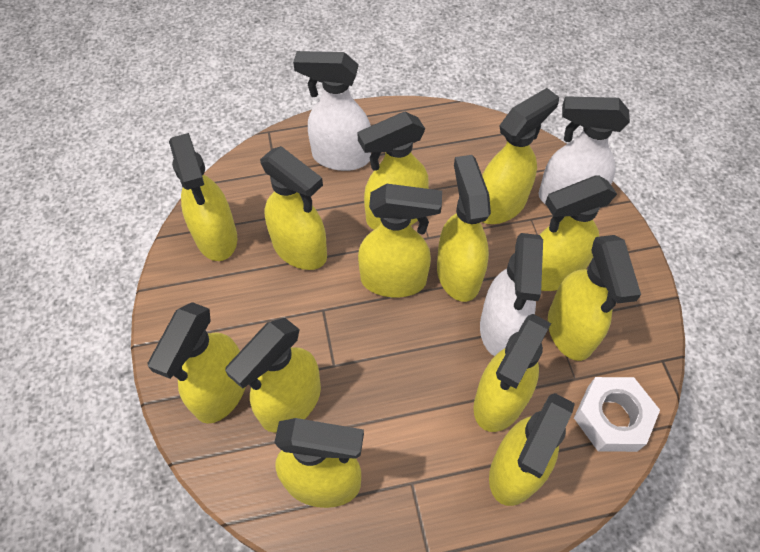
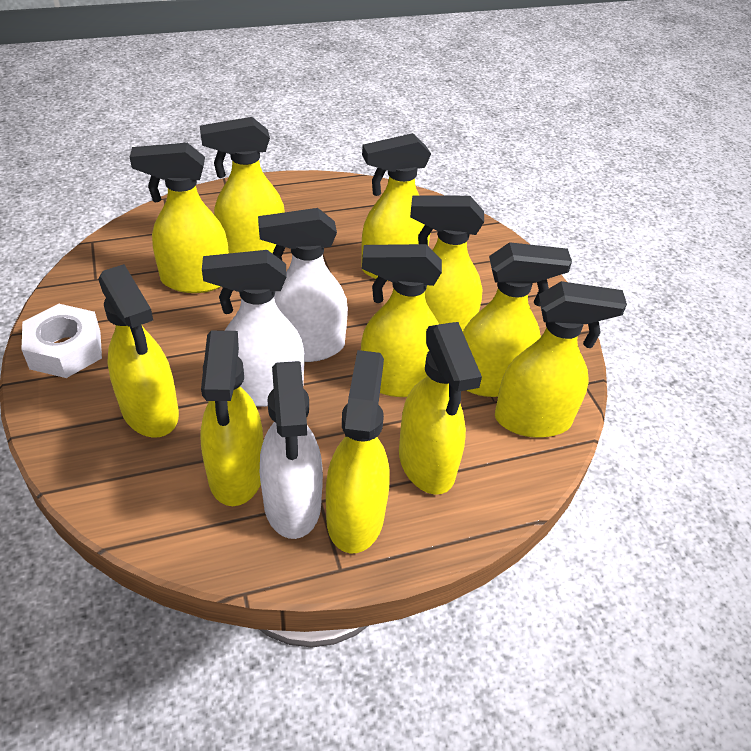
yellow spray bottle: 13 -> 11

